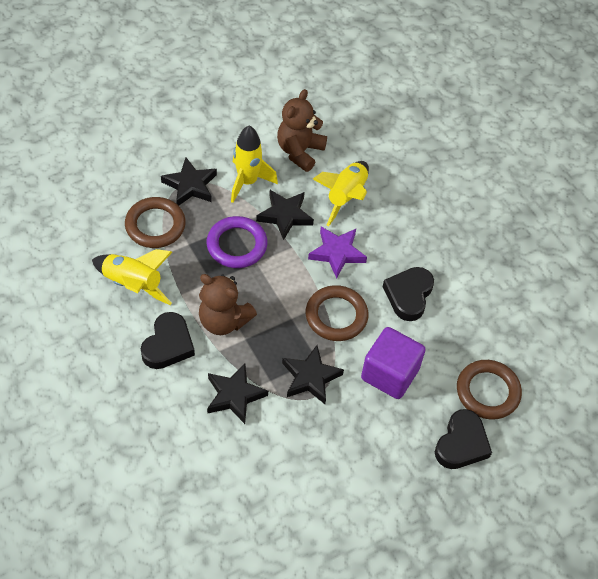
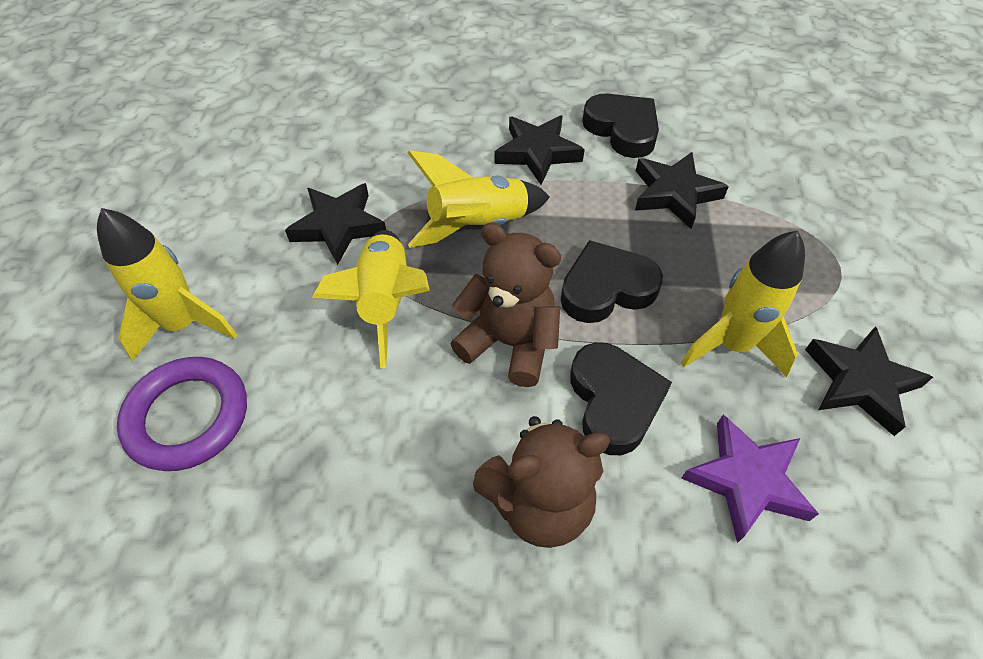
brown ring: 3 -> 0
purple cube: 1 -> 0
yellow rocket: 3 -> 4

